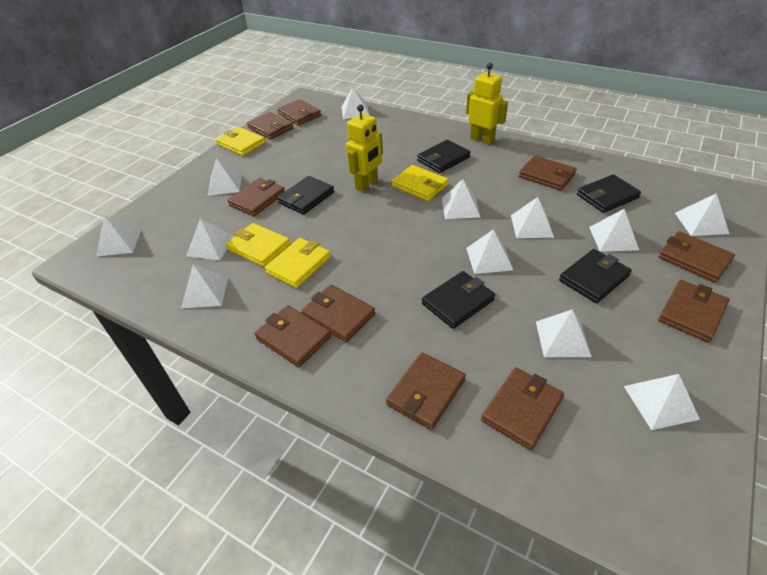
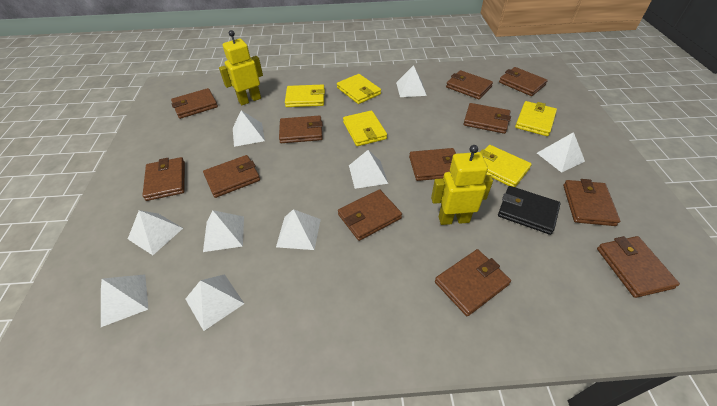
black wallet: 5 -> 1
brown wallet: 10 -> 12
white pyramid: 12 -> 9
yellow wallet: 4 -> 5

